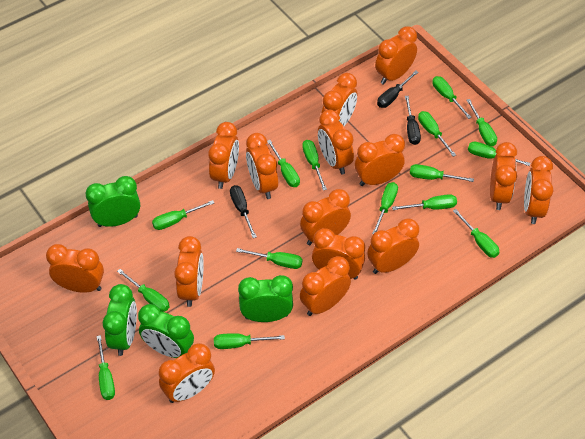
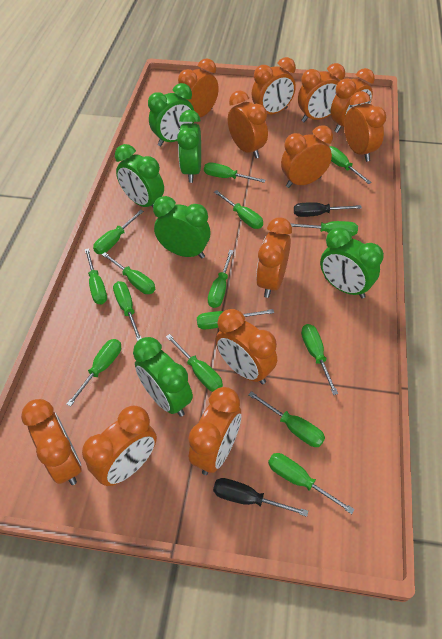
black screwdriver: 3 -> 2
green clock: 4 -> 6
orange clock: 15 -> 12

